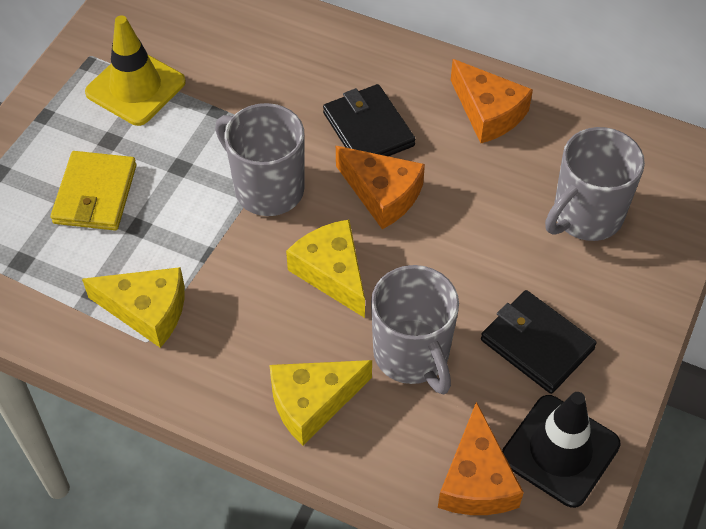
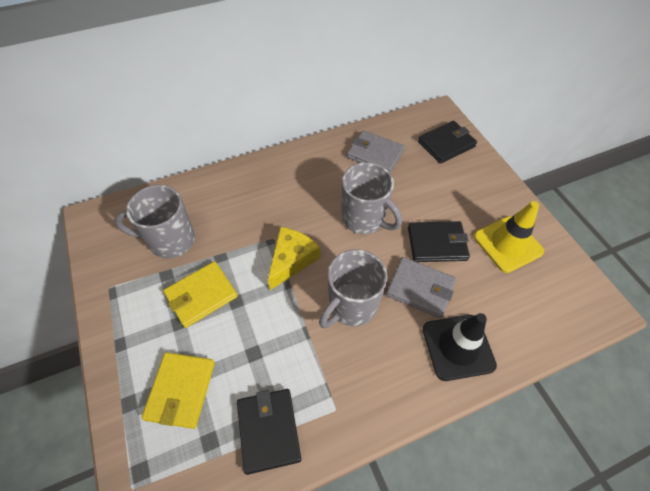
black wallet: 2 -> 3
grey wallet: 0 -> 2
orange cheese: 3 -> 0
yellow cheese: 3 -> 1
yellow wallet: 1 -> 2

